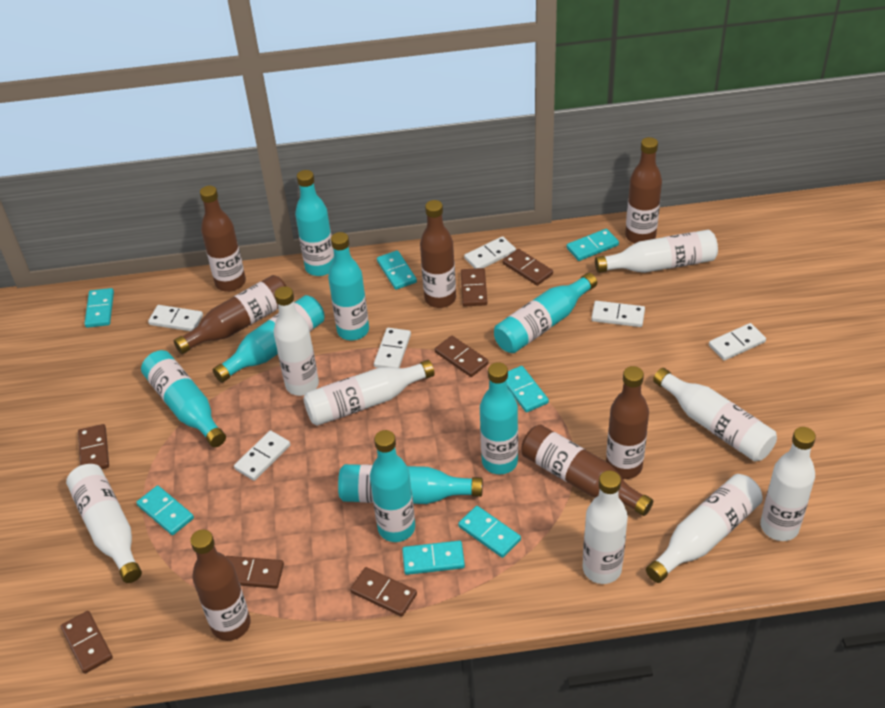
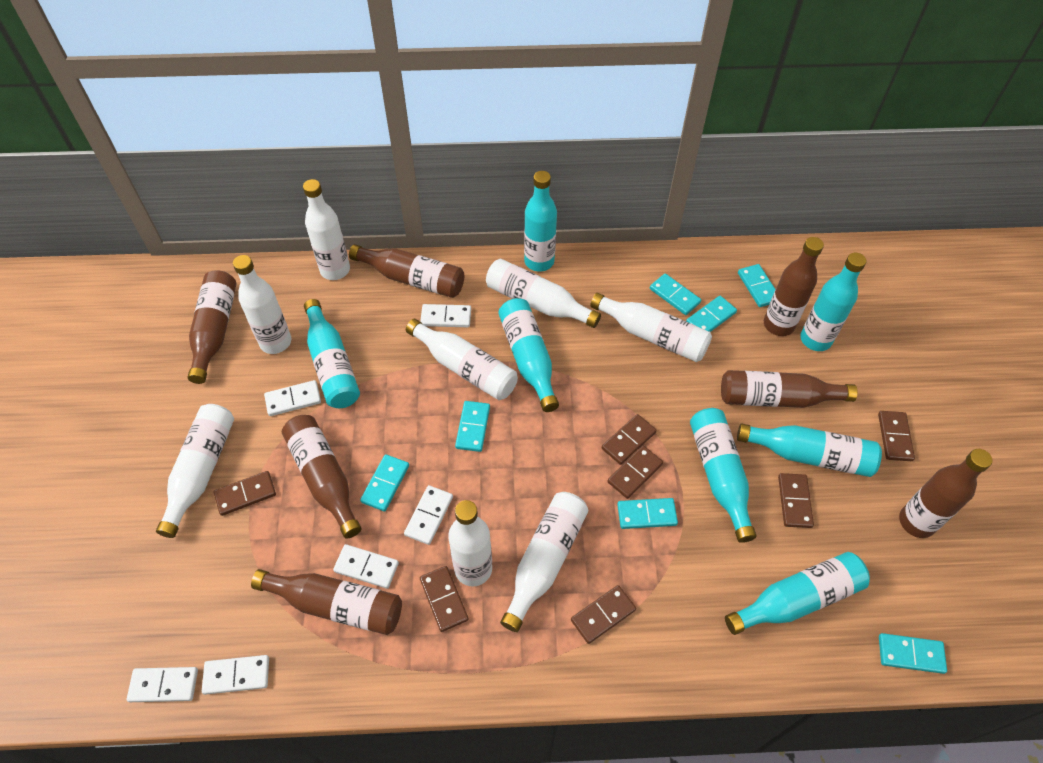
turquoise bottle: 8 -> 7

